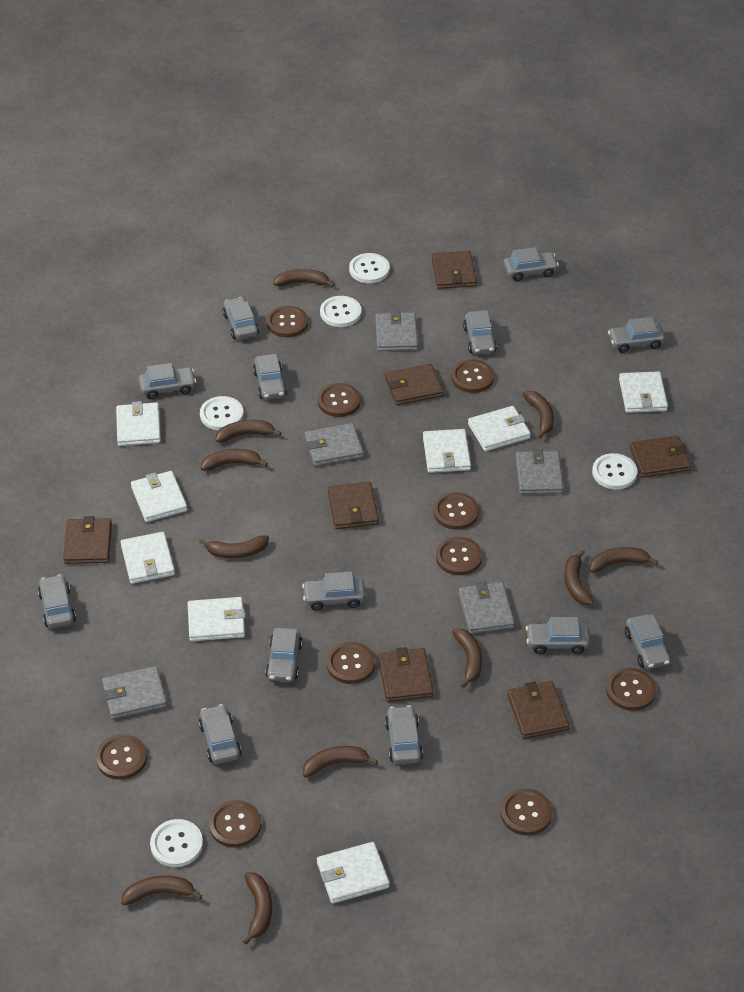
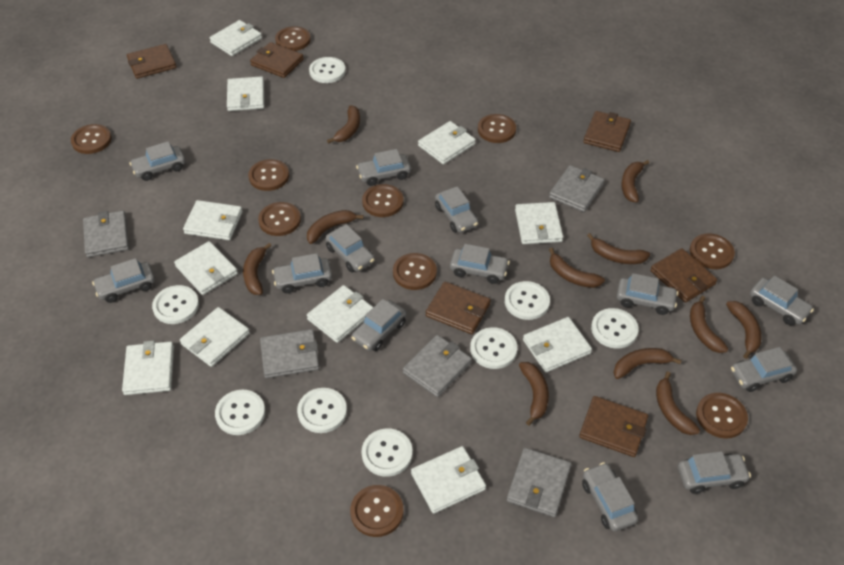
brown wallet: 7 -> 6
white button: 5 -> 8
white wallet: 8 -> 11

